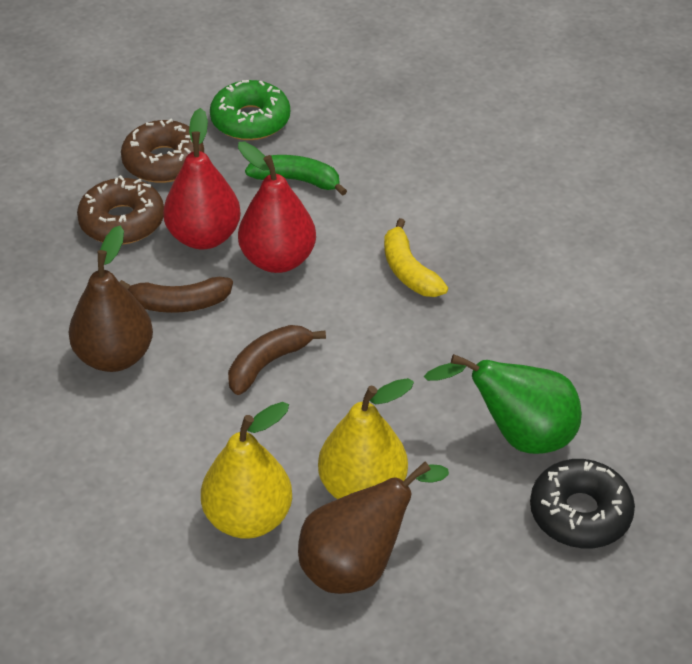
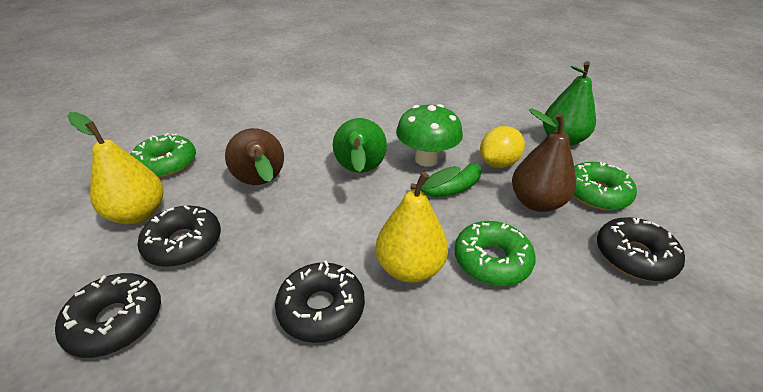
black donut: 1 -> 4
brown banana: 2 -> 0
brown donut: 2 -> 0
green donut: 1 -> 3
green mushroom: 0 -> 1
green pear: 1 -> 2
red pear: 2 -> 0
yellow banana: 1 -> 0
yellow lemon: 0 -> 1

